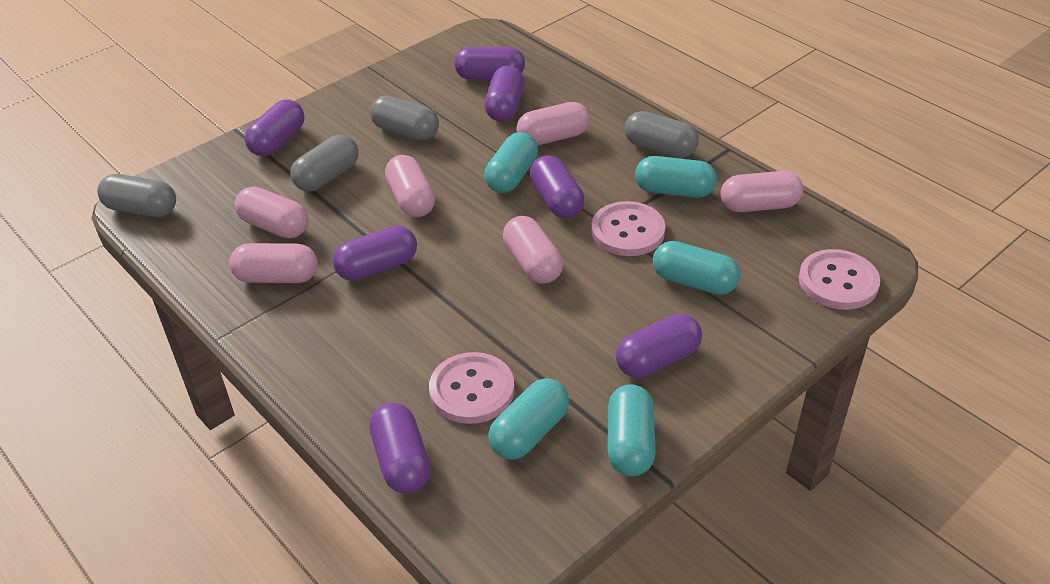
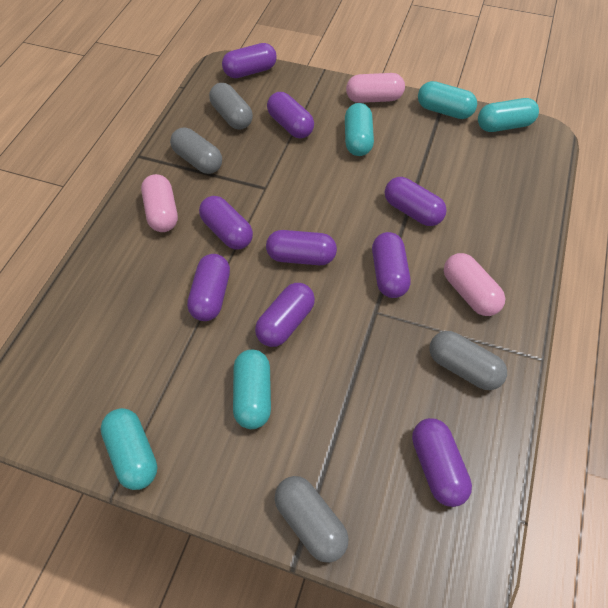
pink button: 3 -> 0
pink capsule: 6 -> 3
purple capsule: 7 -> 9

